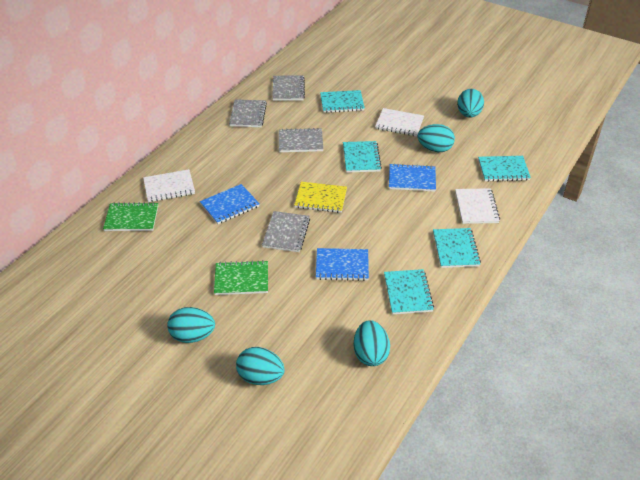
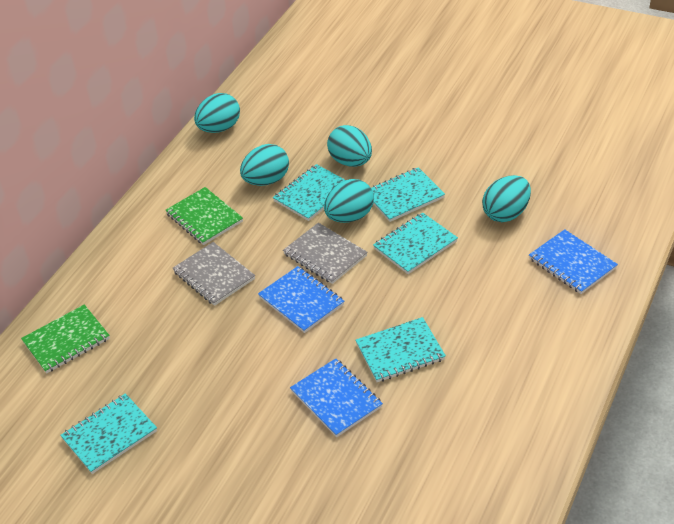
grey notebook: 4 -> 2
white notebook: 3 -> 0
yellow notebook: 1 -> 0

